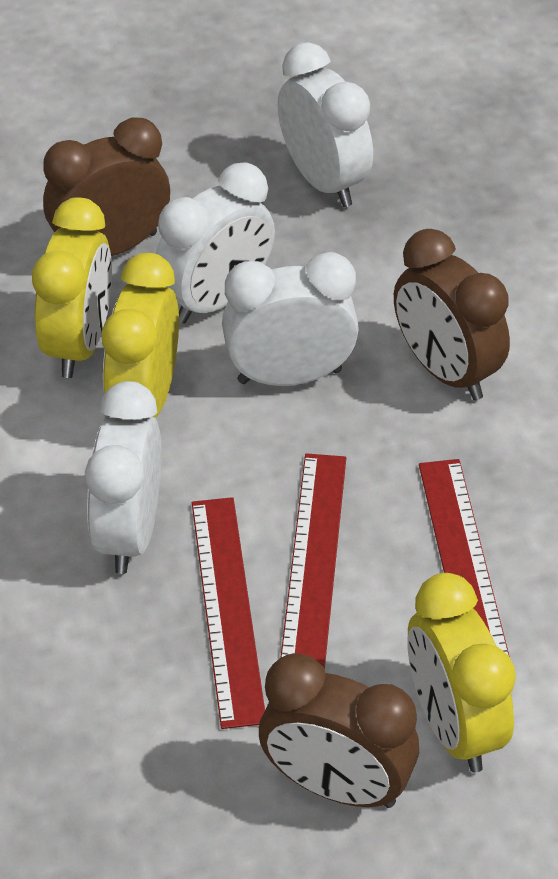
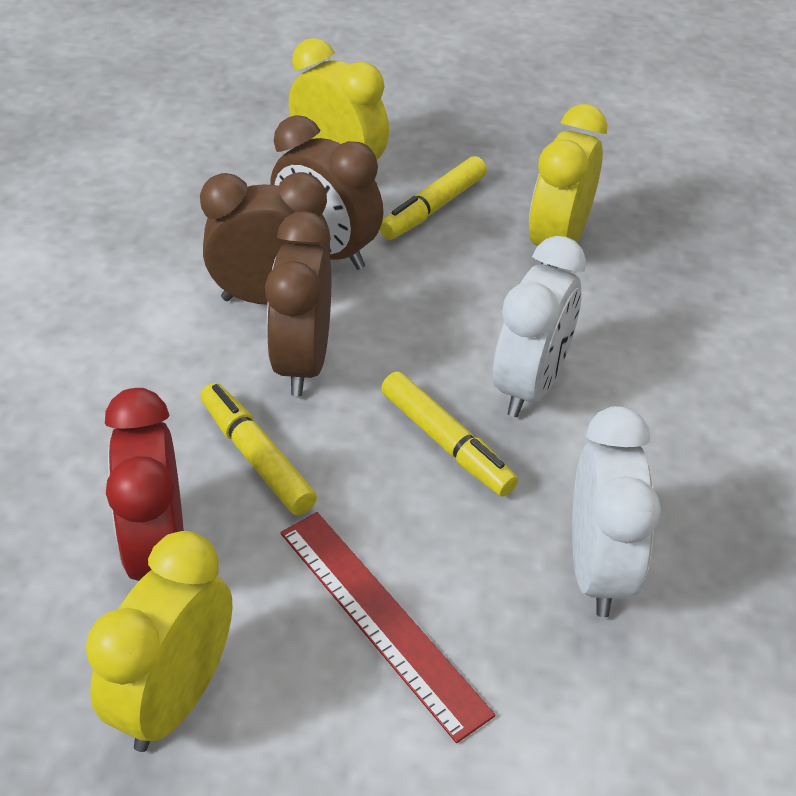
red clock: 0 -> 1
red ruler: 3 -> 1
white clock: 4 -> 2
yellow marker: 0 -> 3

